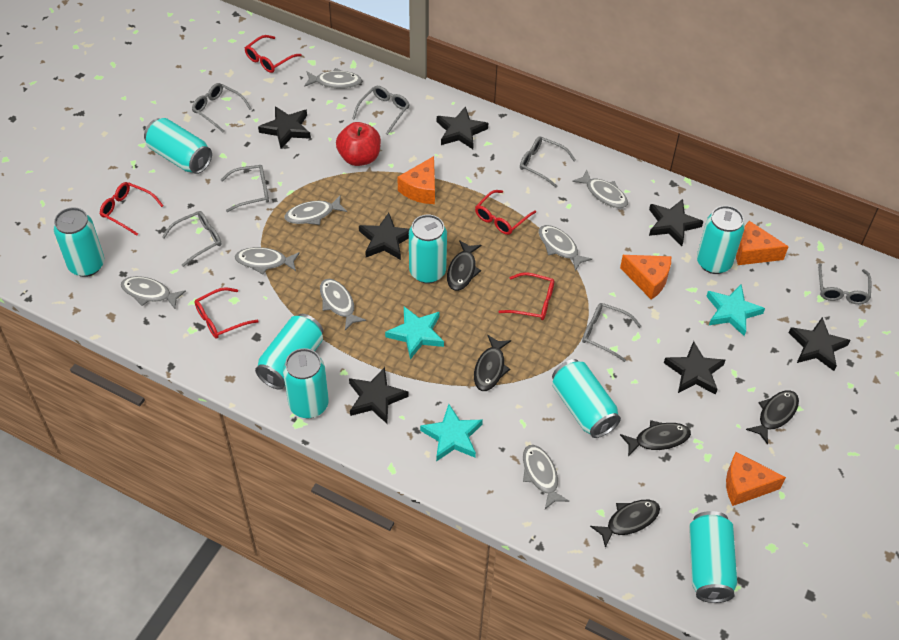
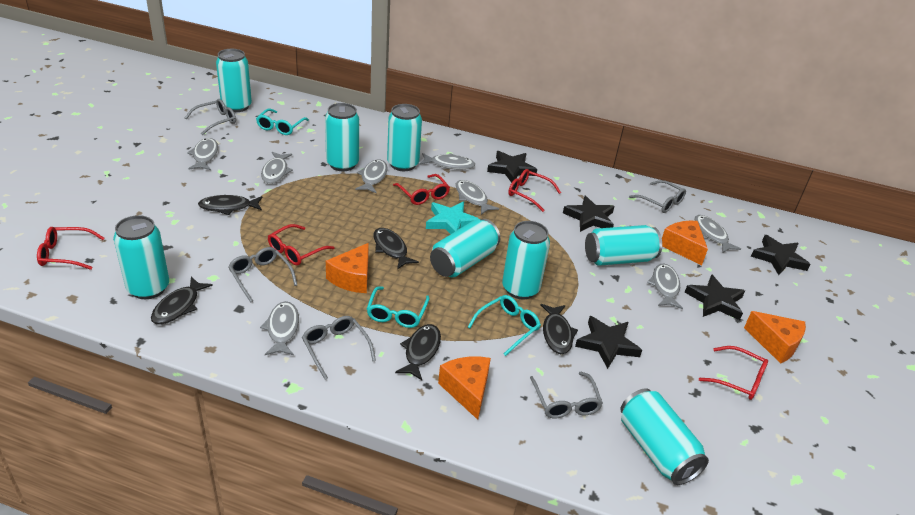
black star: 7 -> 5
grey glasses: 7 -> 5
red apple: 1 -> 0
turquoise glasses: 0 -> 3
turquoise star: 3 -> 1

